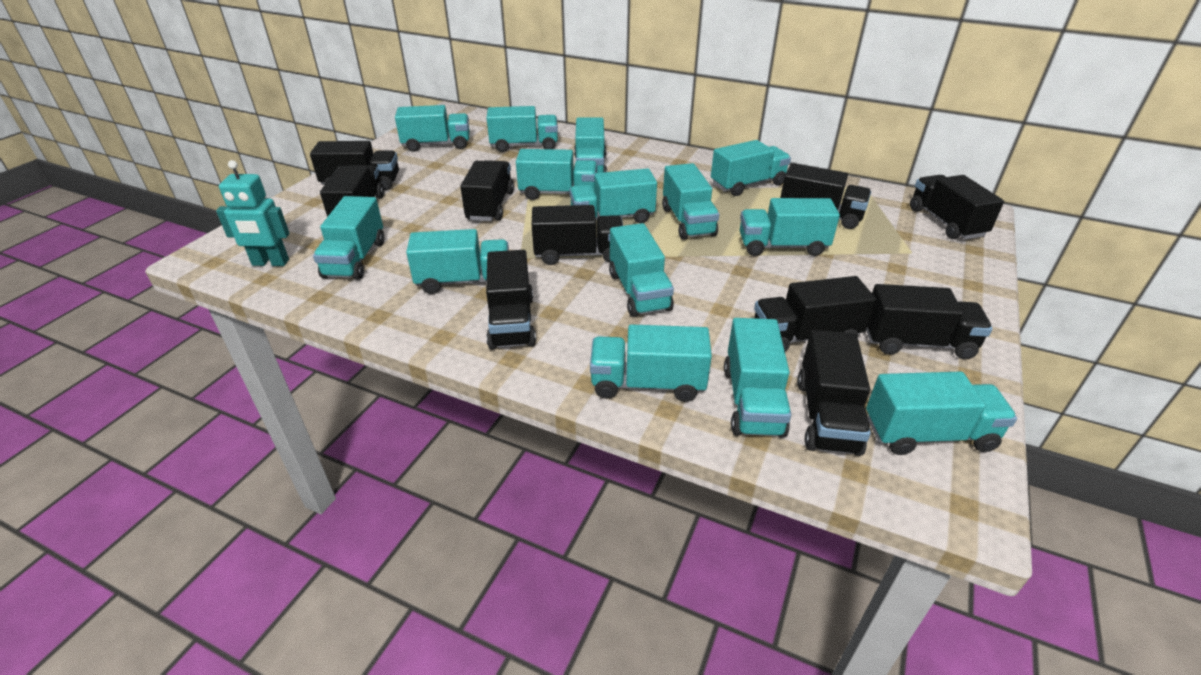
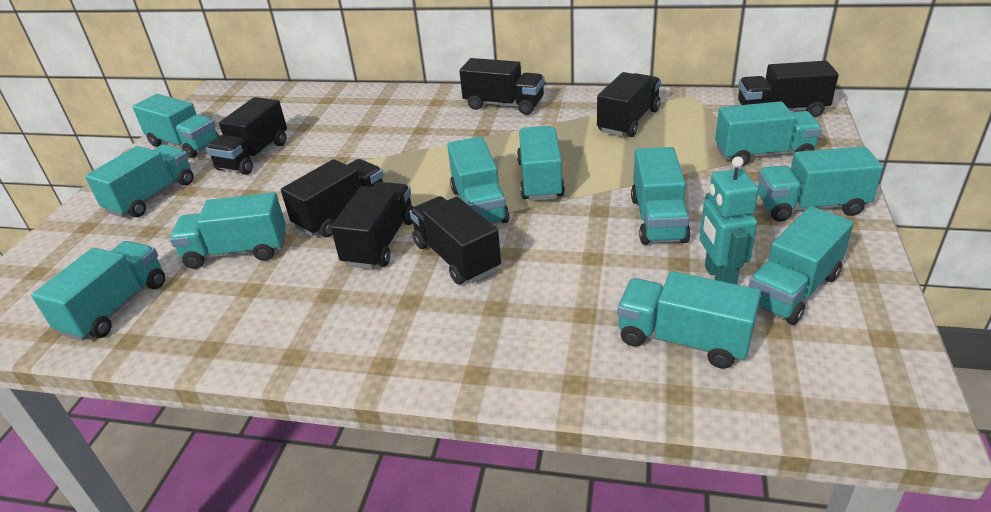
black truck: 10 -> 7
turquoise truck: 14 -> 11

